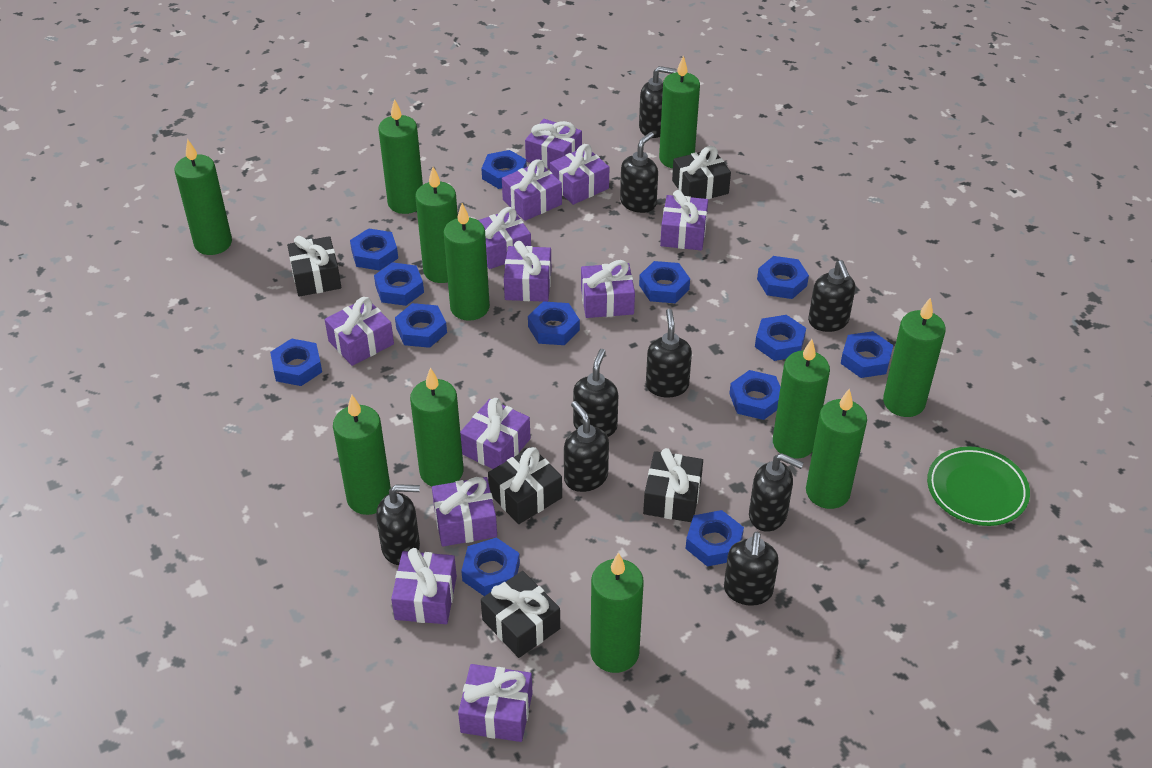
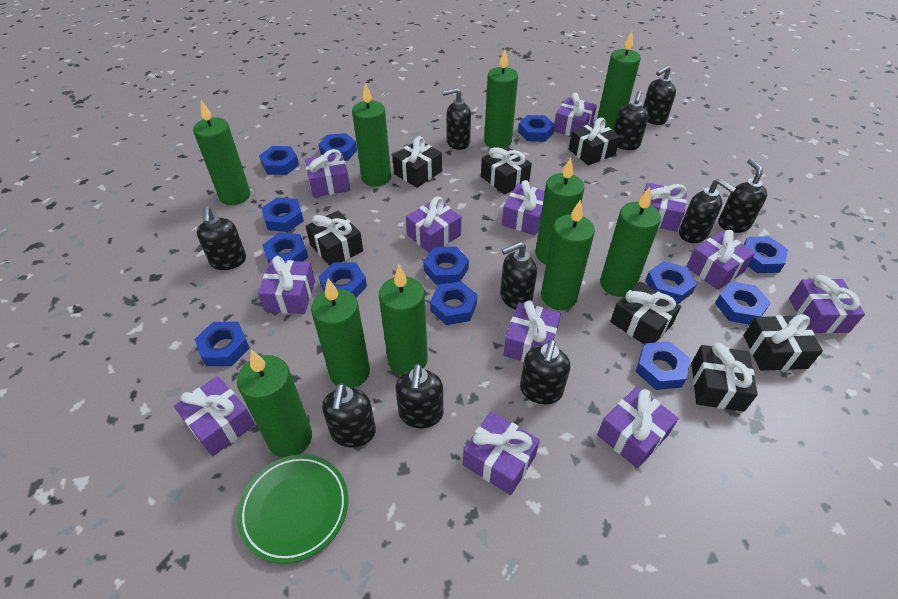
black gift: 5 -> 7
black soap dispenser: 9 -> 10
green candle: 11 -> 10

